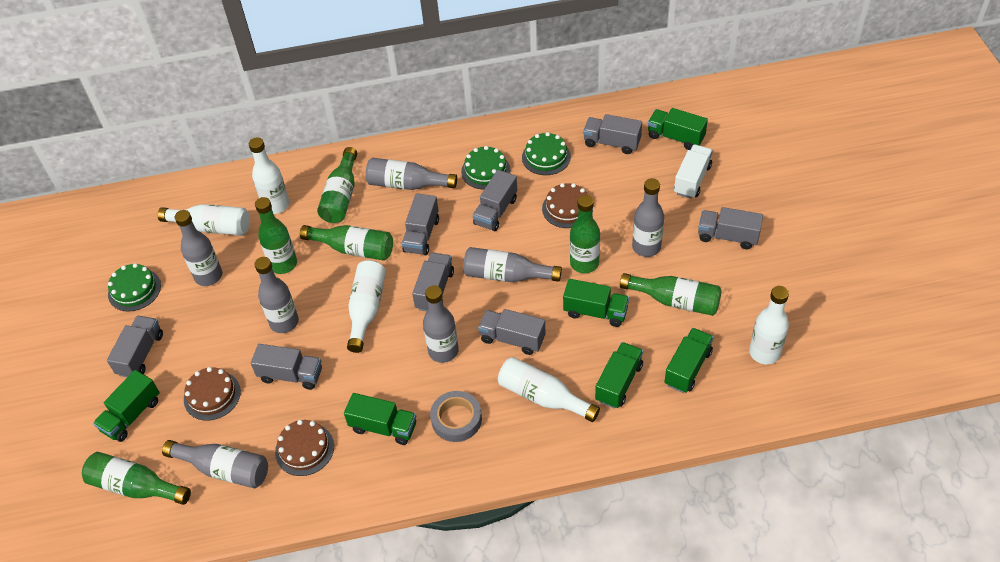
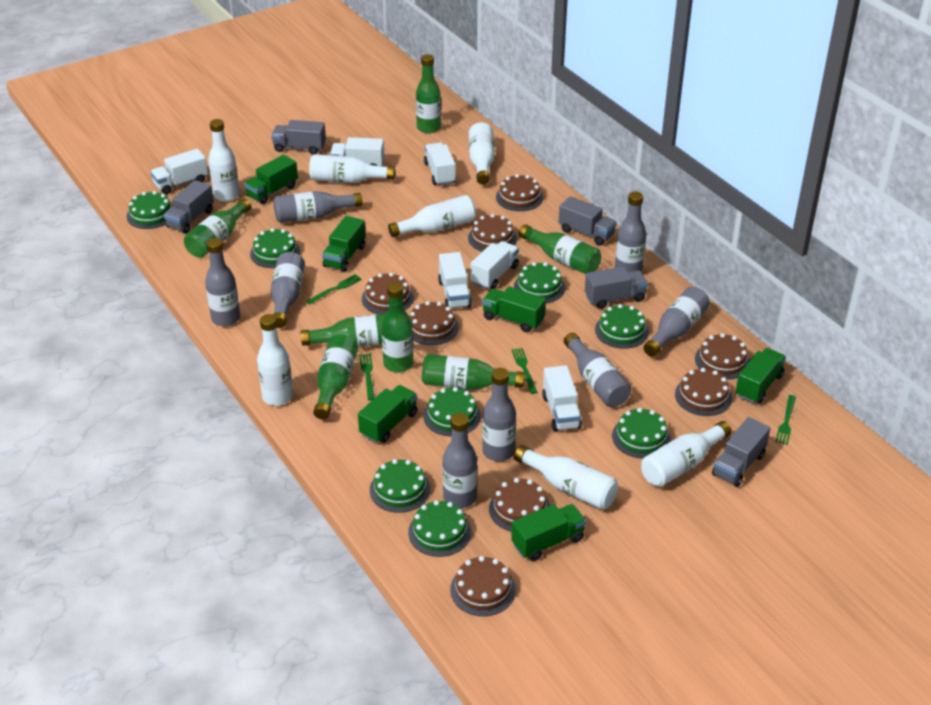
brown cake: 3 -> 8
green bottle: 6 -> 7
green cake: 3 -> 8
green fork: 0 -> 4
grey bottle: 7 -> 8
grey tape: 1 -> 0
grey truck: 8 -> 5
white bottle: 5 -> 7
white truck: 1 -> 6

